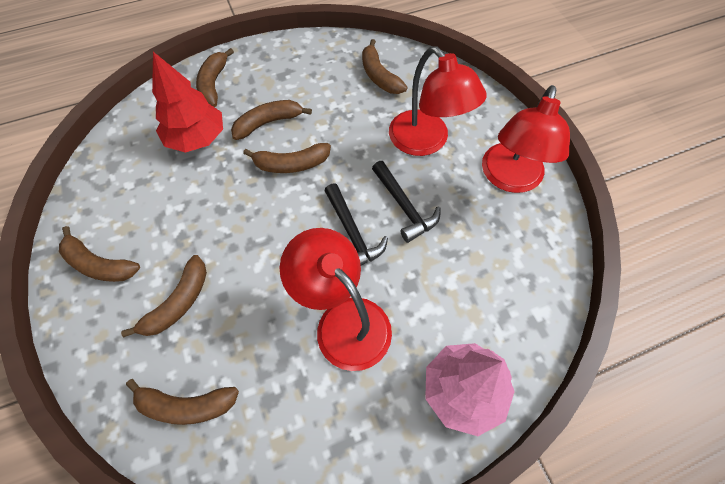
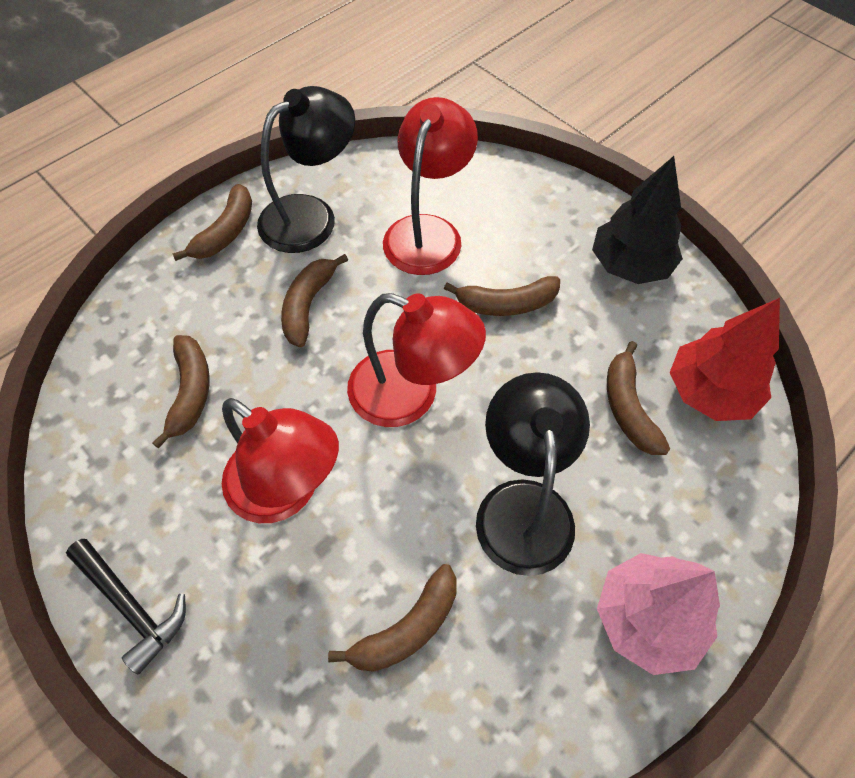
black hammer: 2 -> 1
black lamp: 0 -> 2
black tree: 0 -> 1
brown banana: 7 -> 6

